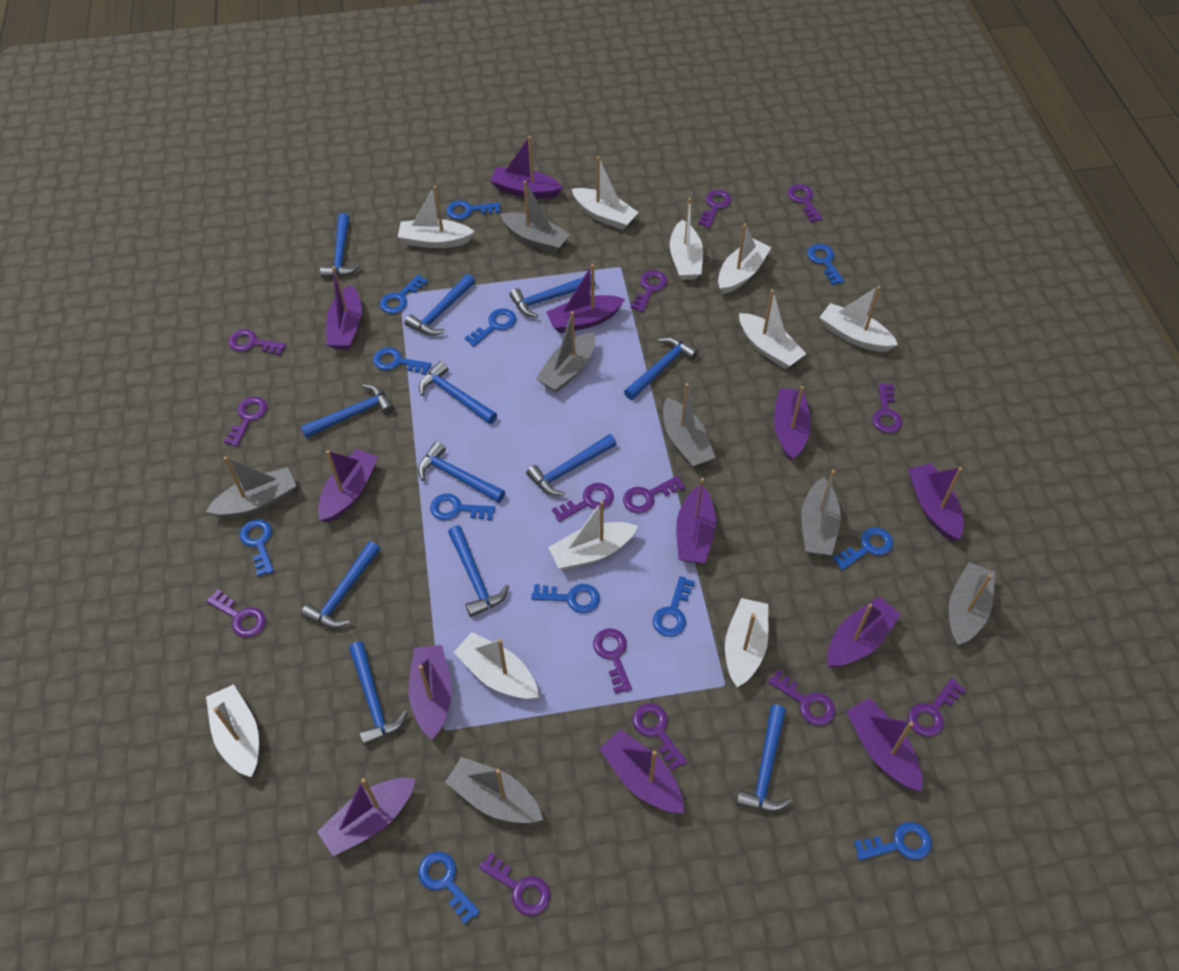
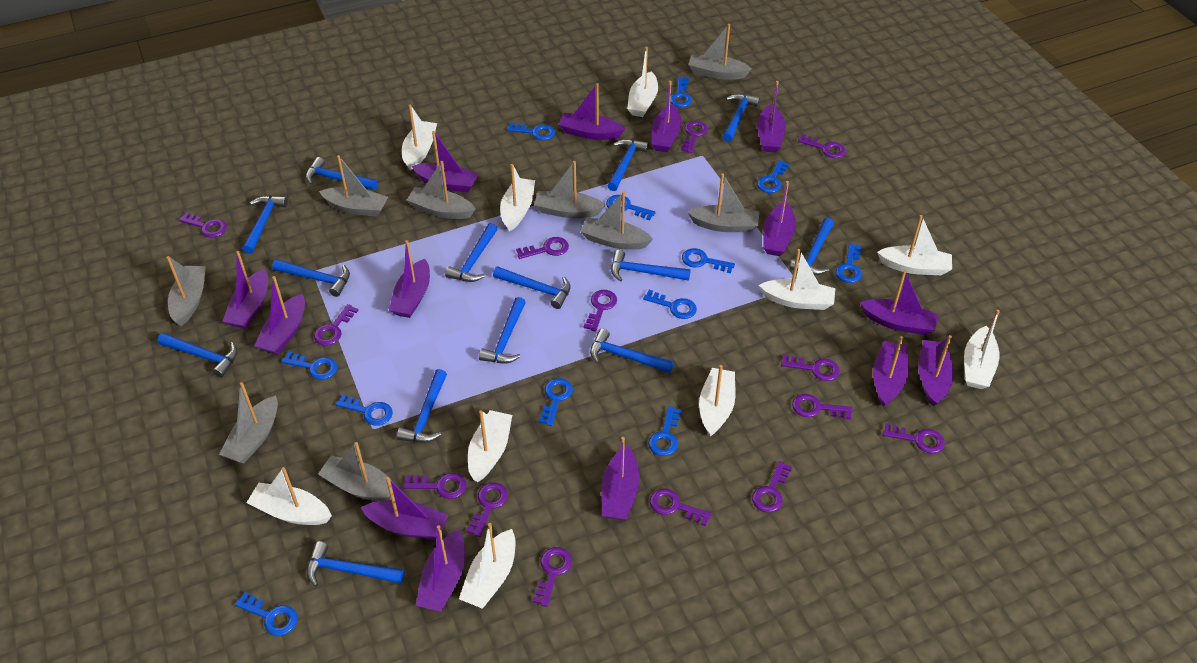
blue hammer: 12 -> 14
grey boat: 7 -> 9
purple boat: 12 -> 14

